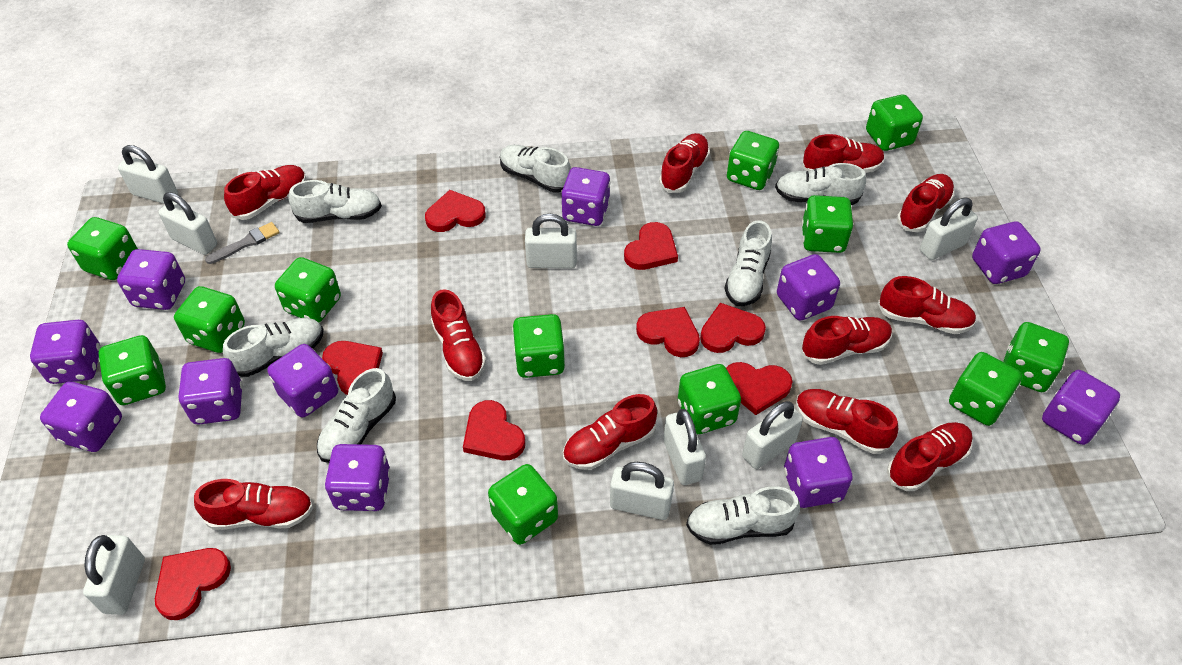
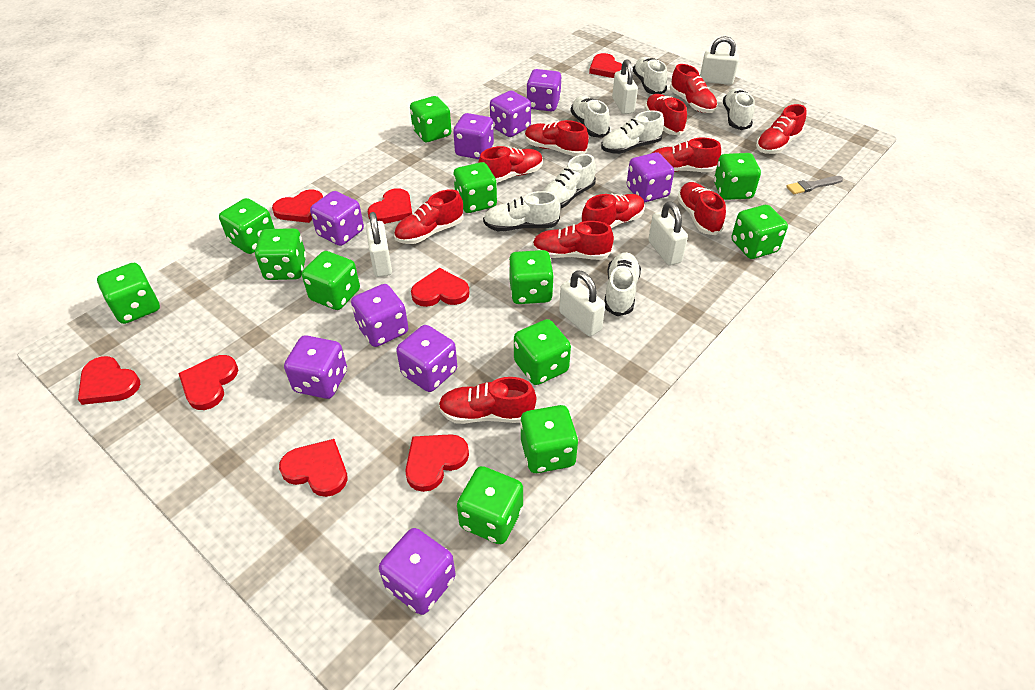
purple dice: 11 -> 9
white padlock: 8 -> 5

